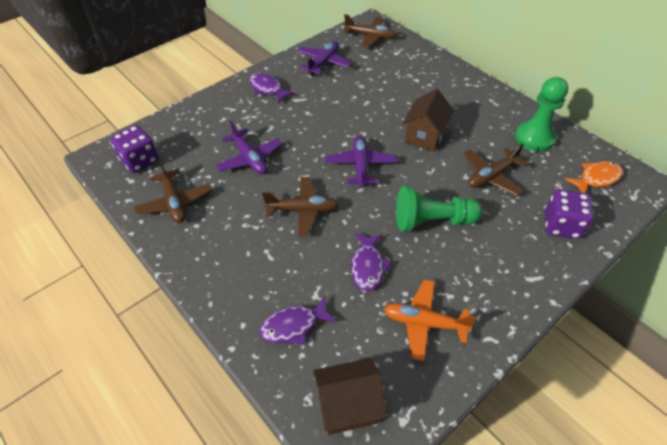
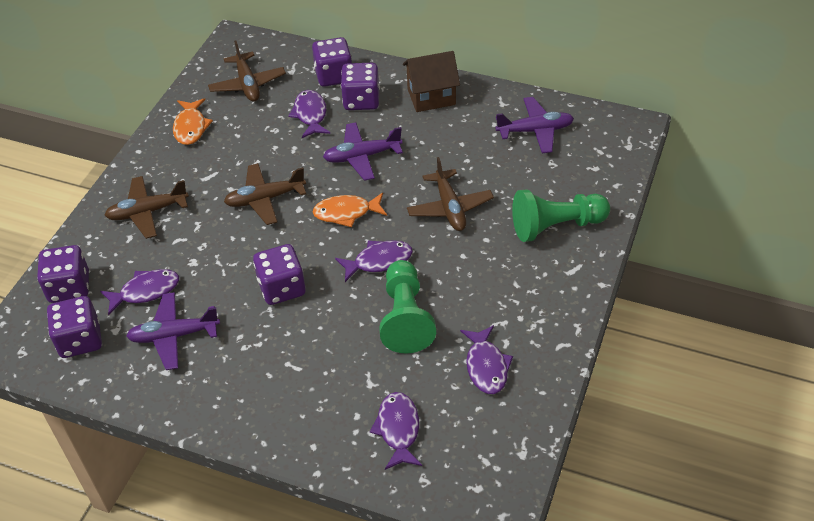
brown house: 2 -> 1
orange fish: 1 -> 2
orange plane: 1 -> 0
purple dice: 2 -> 5
purple fish: 3 -> 5

